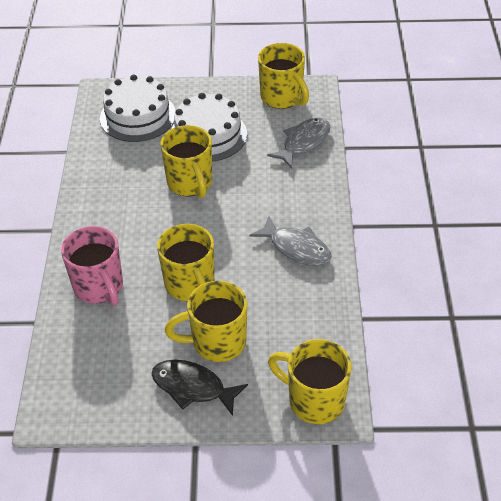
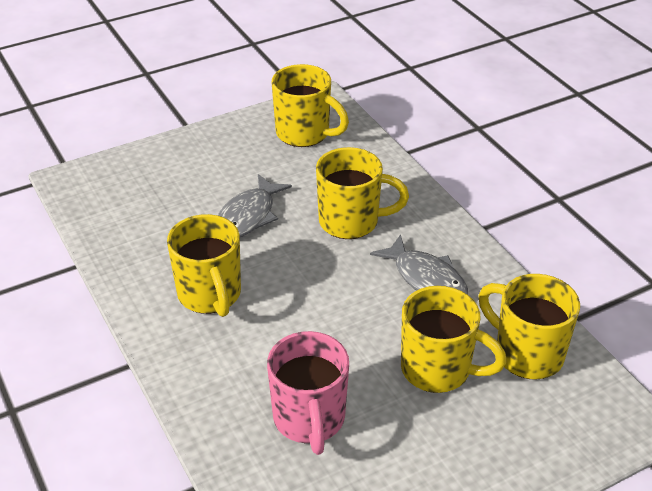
black fish: 1 -> 0
white cake: 2 -> 0

